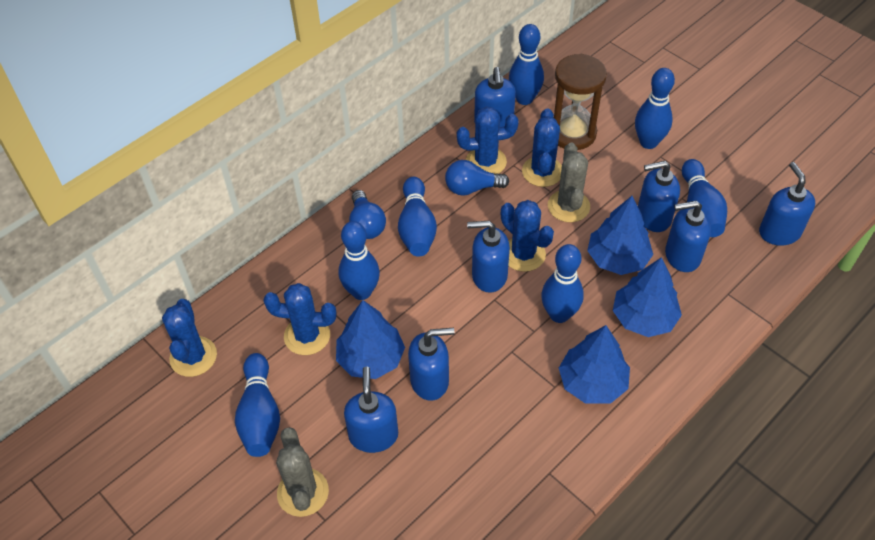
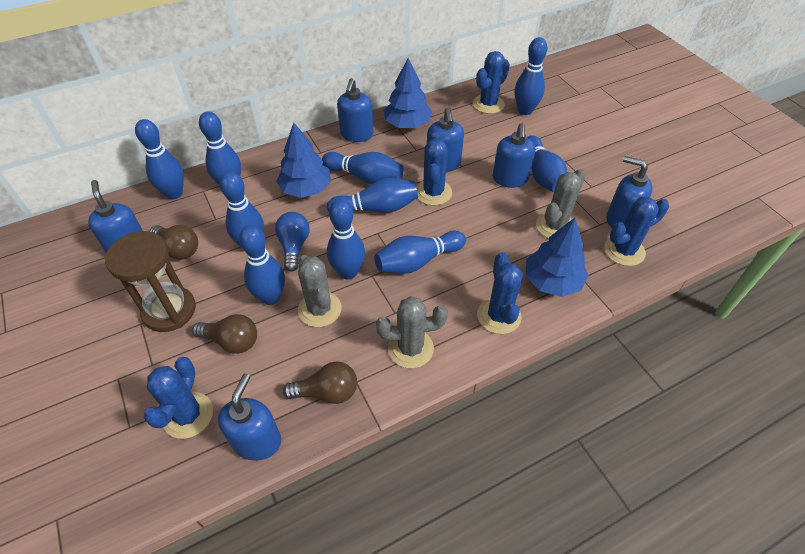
blue bowling pin: 7 -> 10
blue light bulb: 2 -> 1
blue soap dispenser: 7 -> 6
blue tree: 4 -> 3
brown light bulb: 0 -> 3
grey cactus: 2 -> 3

